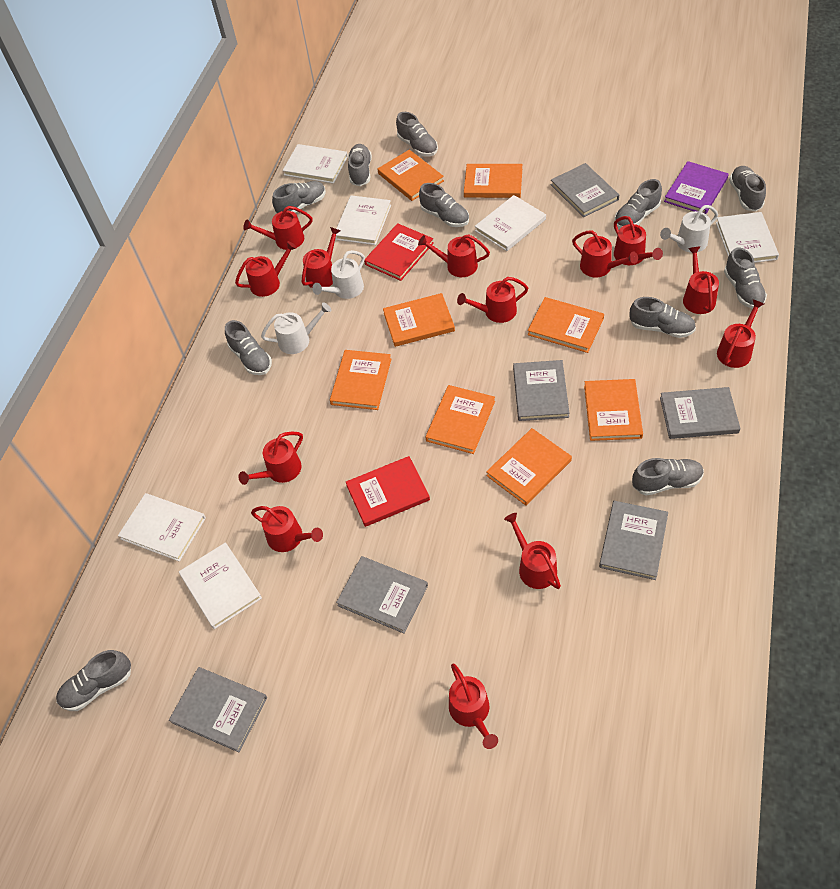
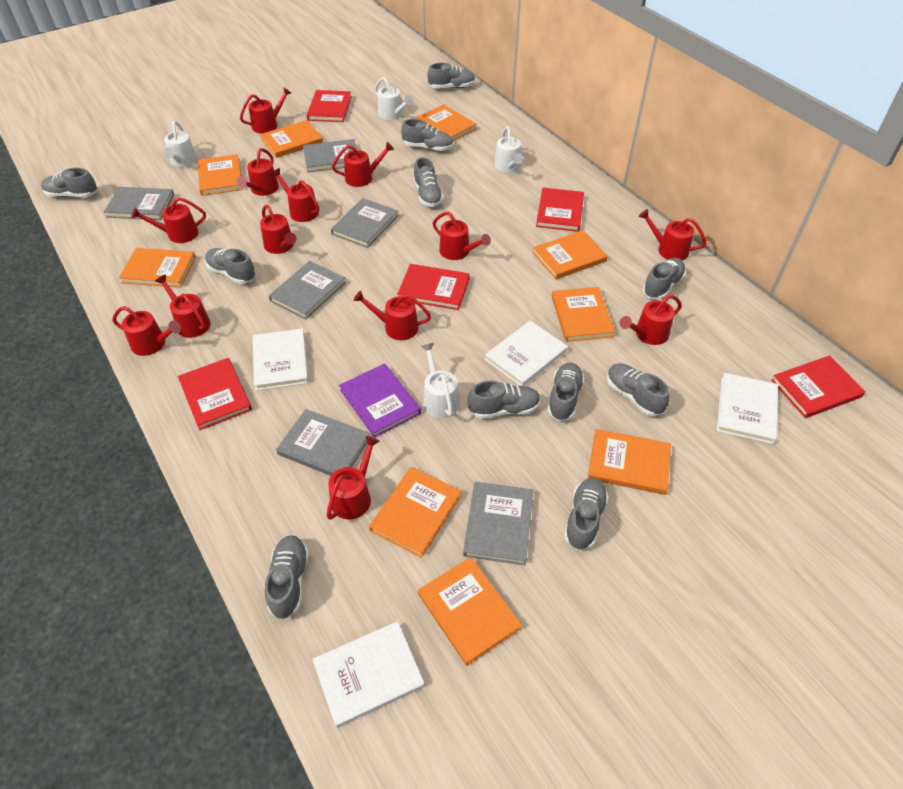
orange book: 8 -> 9
red book: 2 -> 5
white book: 6 -> 4
white watering can: 3 -> 4

